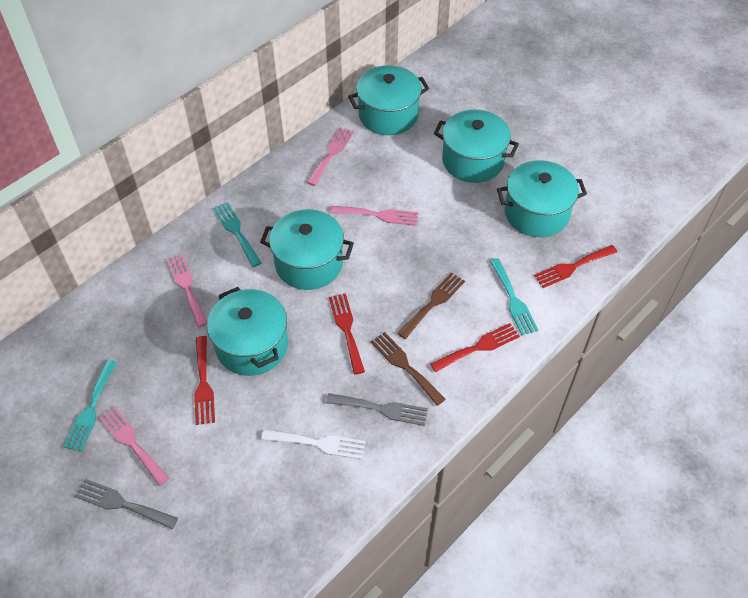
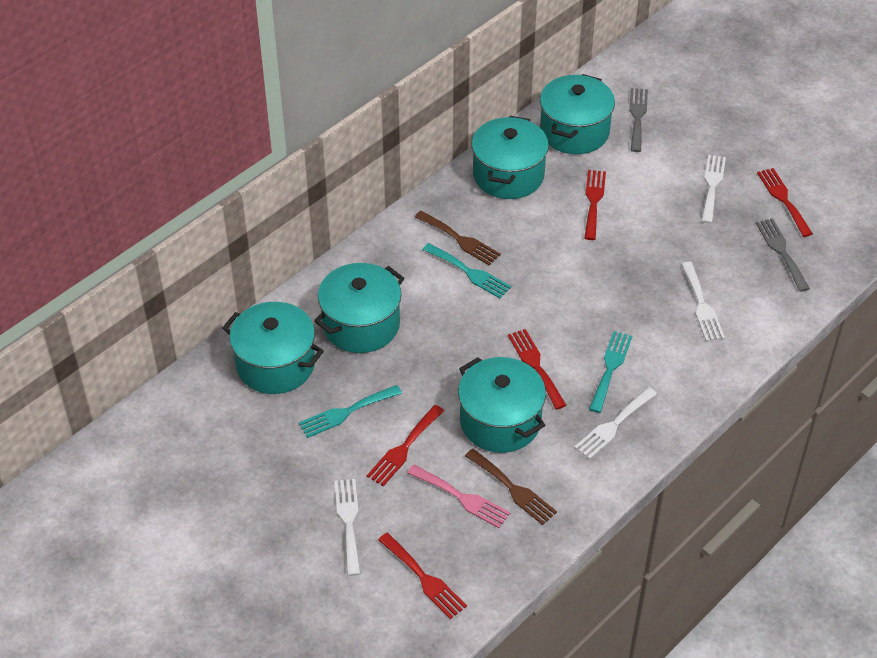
pink fork: 4 -> 1
red fork: 4 -> 5
white fork: 1 -> 4

